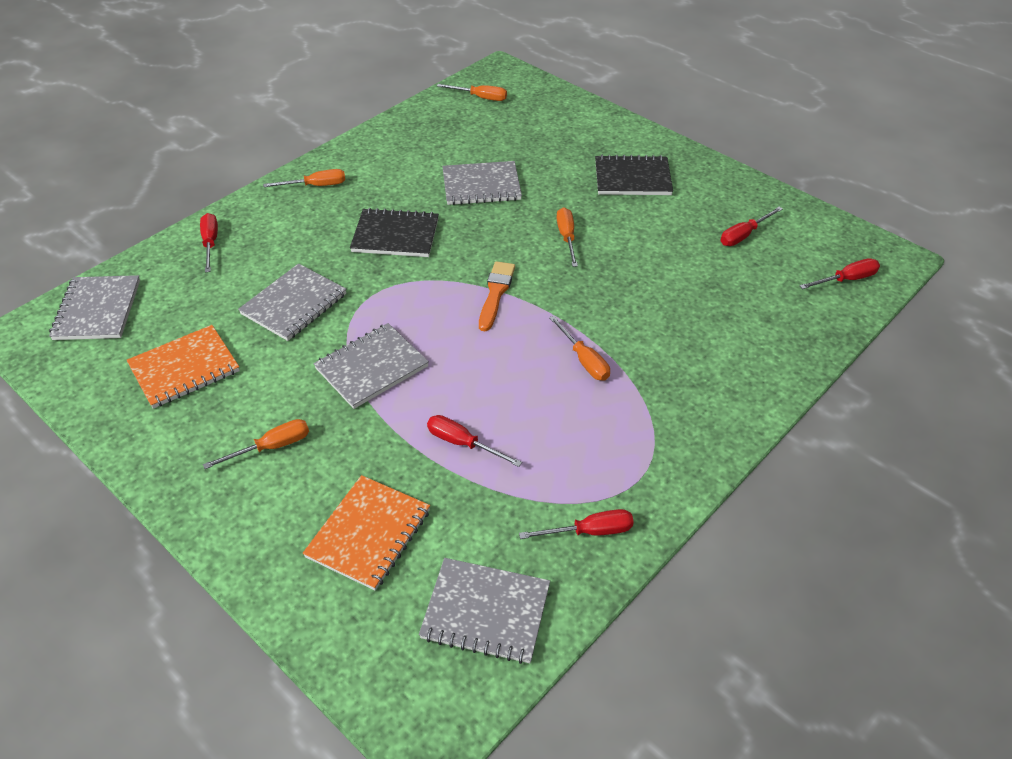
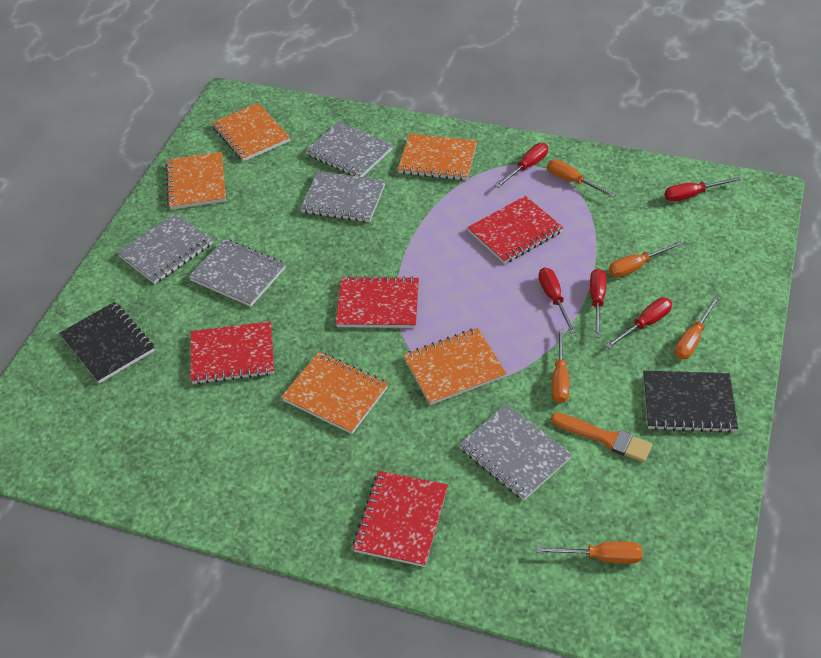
orange notebook: 2 -> 5
red notebook: 0 -> 4

